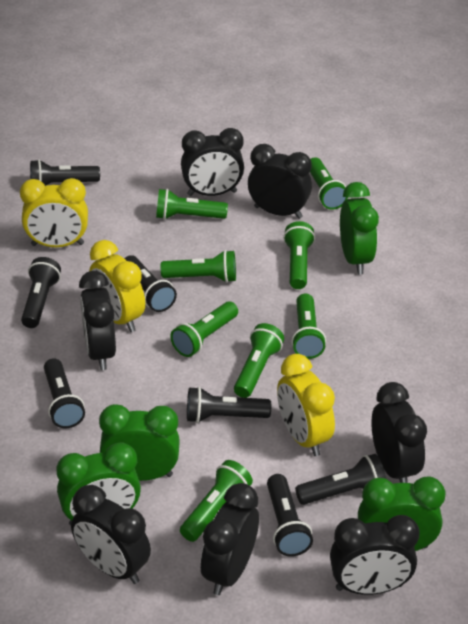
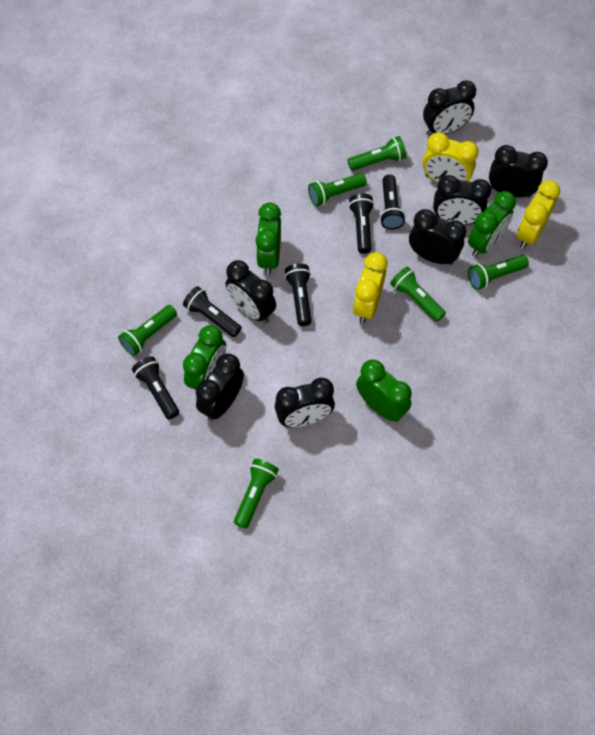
black flashlight: 7 -> 5
green flashlight: 8 -> 6

